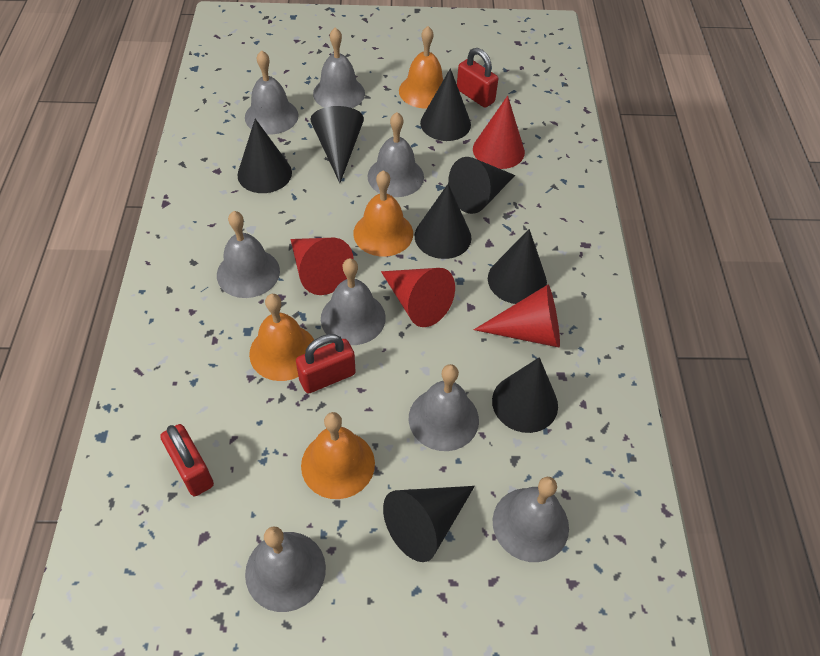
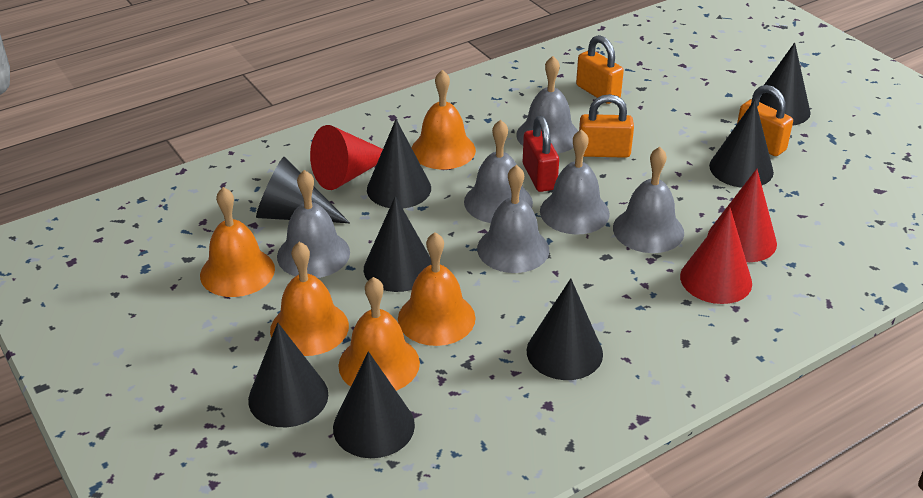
grey bell: 8 -> 6
orange bell: 4 -> 5
orange padlock: 0 -> 3
red cone: 4 -> 3
red padlock: 3 -> 1

